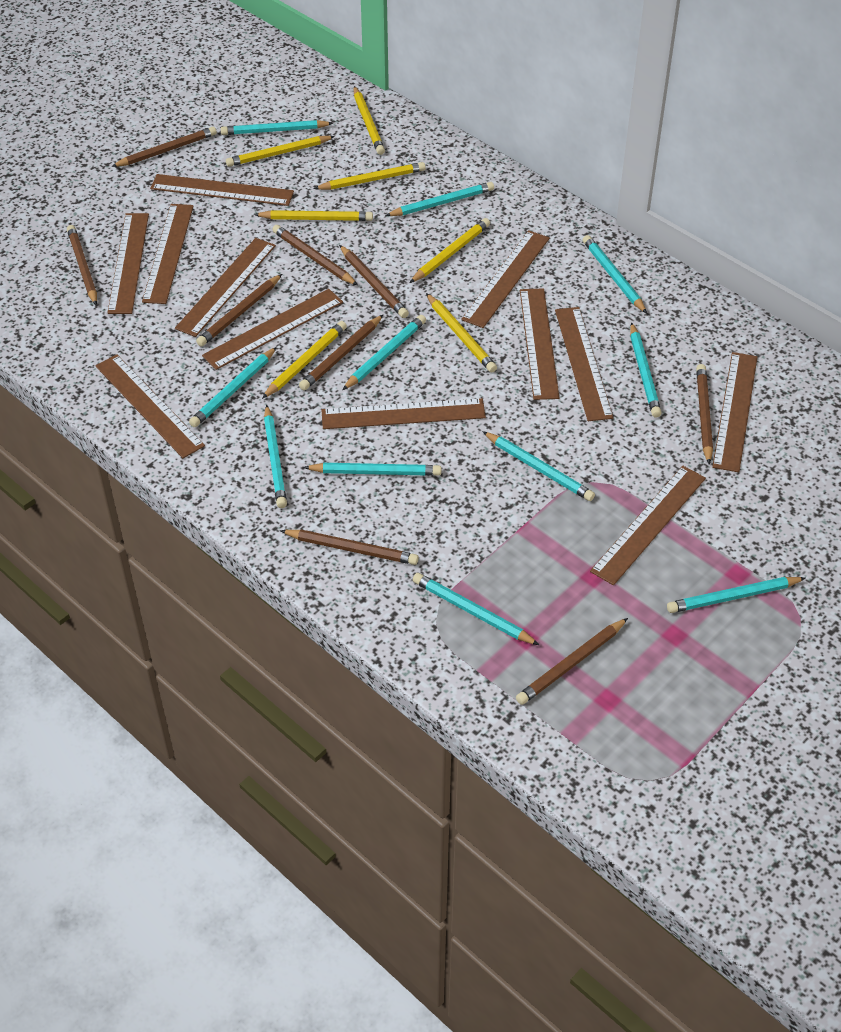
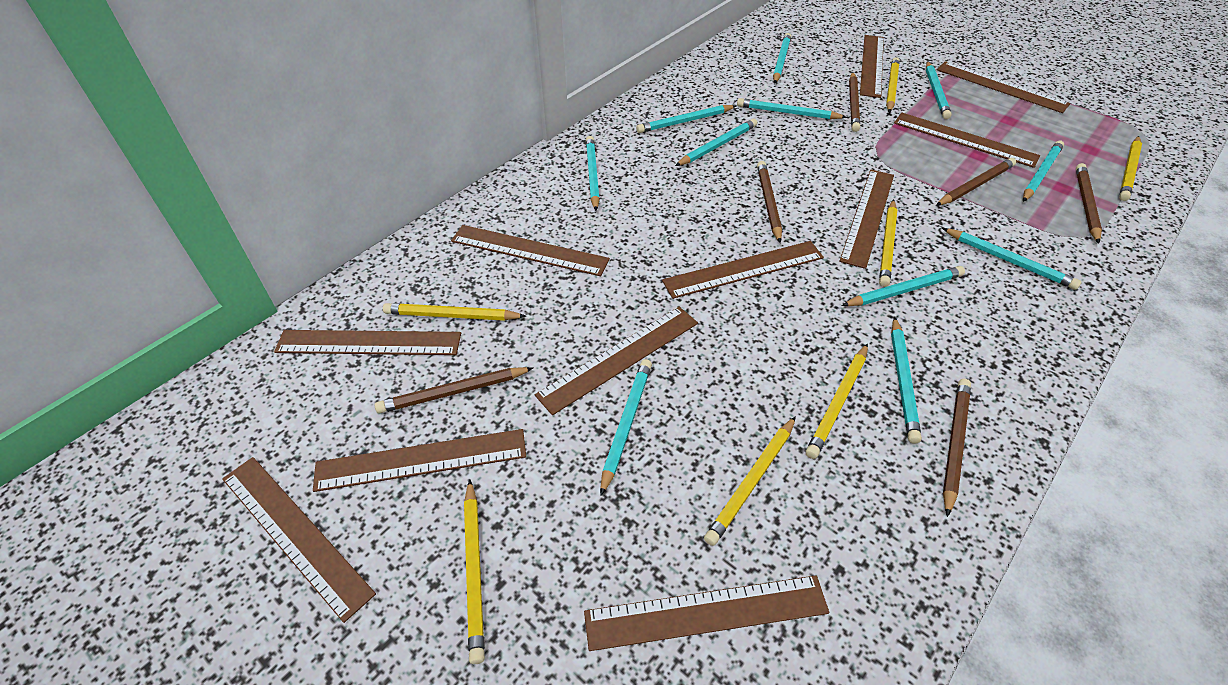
brown pencil: 9 -> 6
brown ruler: 12 -> 11

